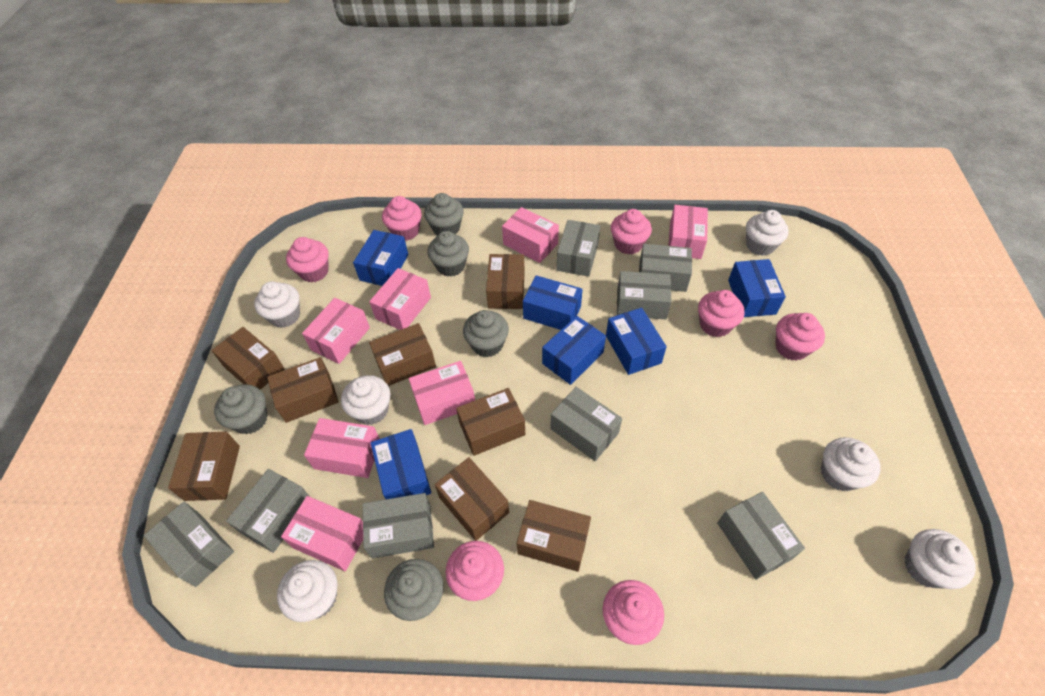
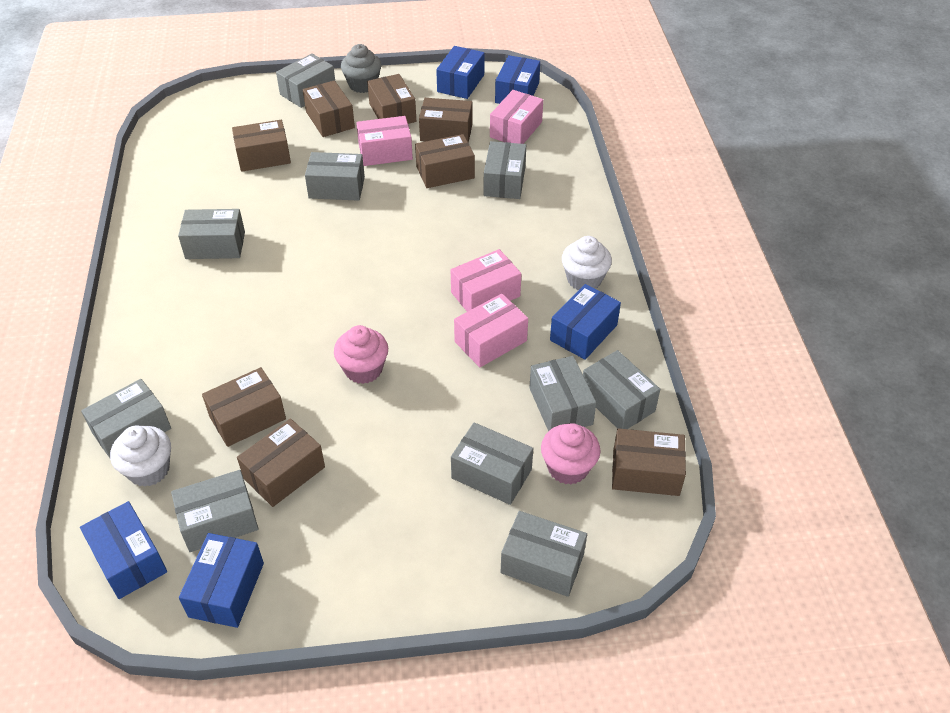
blue box: 6 -> 5
grey box: 8 -> 10
grey cupcake: 5 -> 1
pink box: 7 -> 4
pink cupcake: 7 -> 2
white cupcake: 6 -> 2

